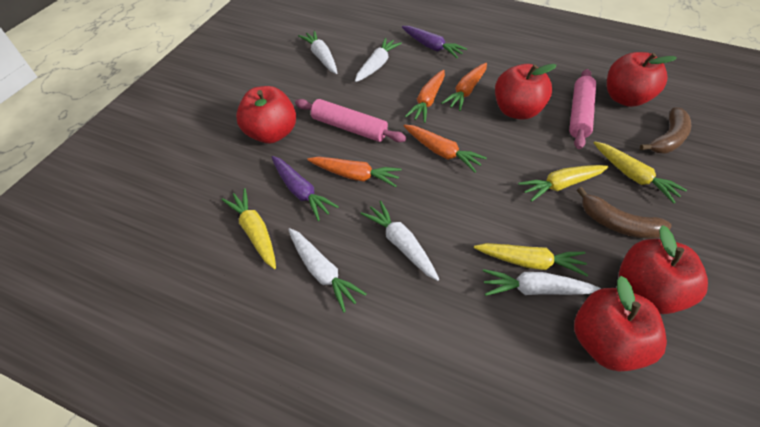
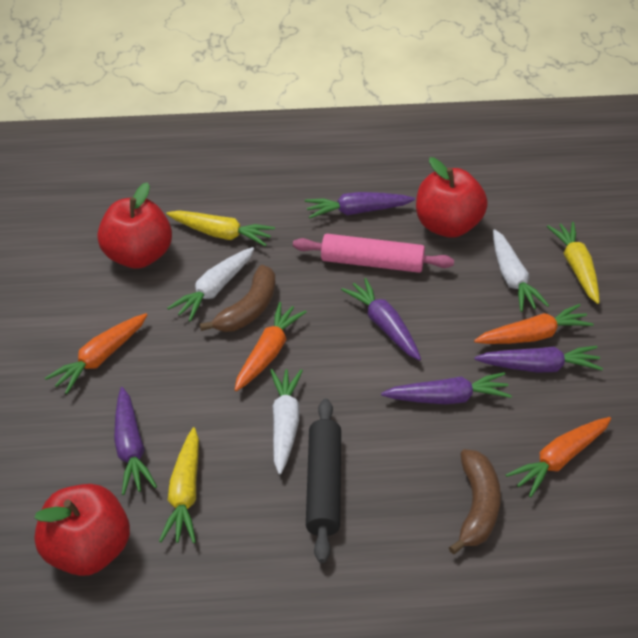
black rolling pin: 0 -> 1
pink rolling pin: 2 -> 1
purple carrot: 2 -> 5
red apple: 5 -> 3
white carrot: 5 -> 3
yellow carrot: 4 -> 3

